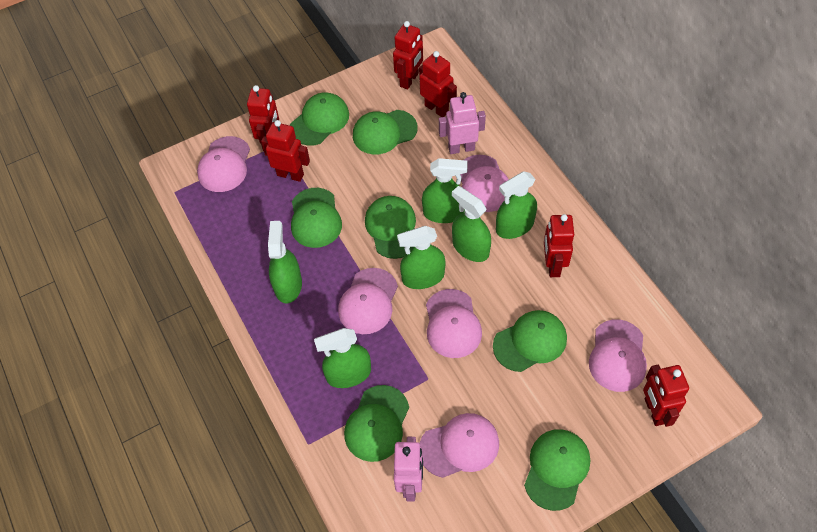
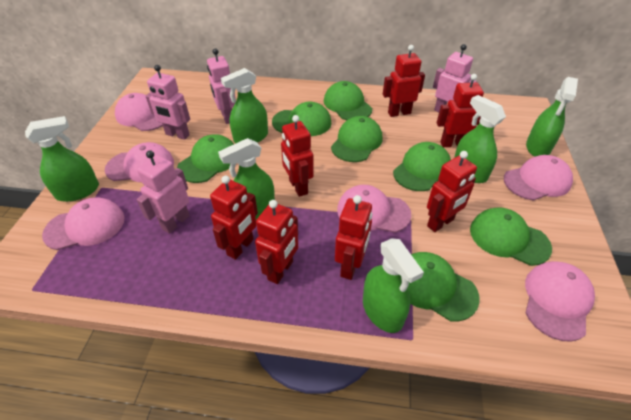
pink robot: 2 -> 4
red robot: 6 -> 7

